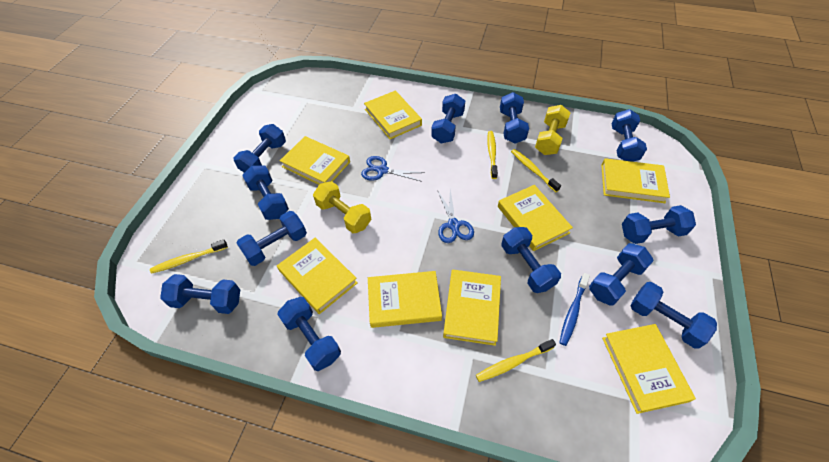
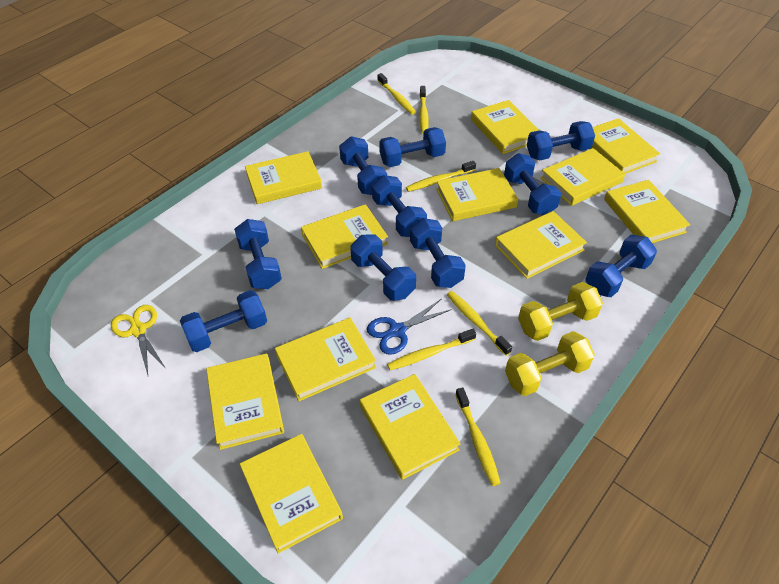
blue dumbbell: 12 -> 10
blue scissors: 2 -> 1
blue toothbrush: 1 -> 0
yellow book: 8 -> 12
yellow scissors: 0 -> 1
yellow toothbrush: 4 -> 6

